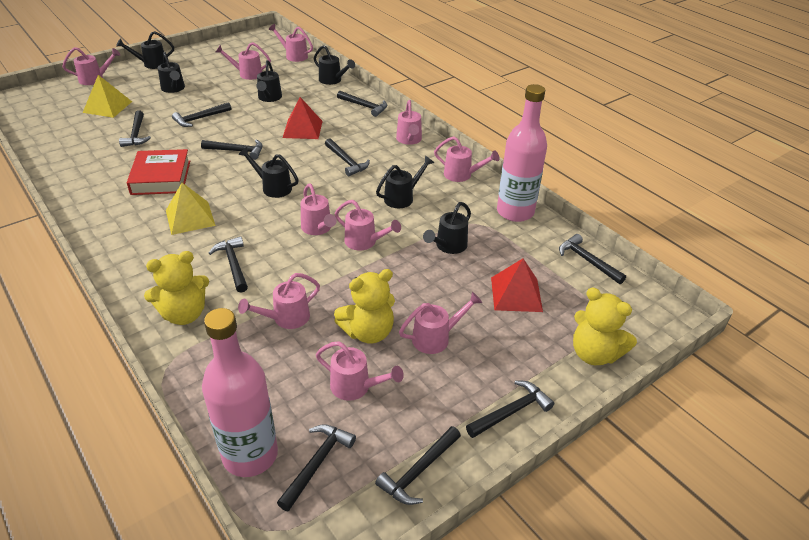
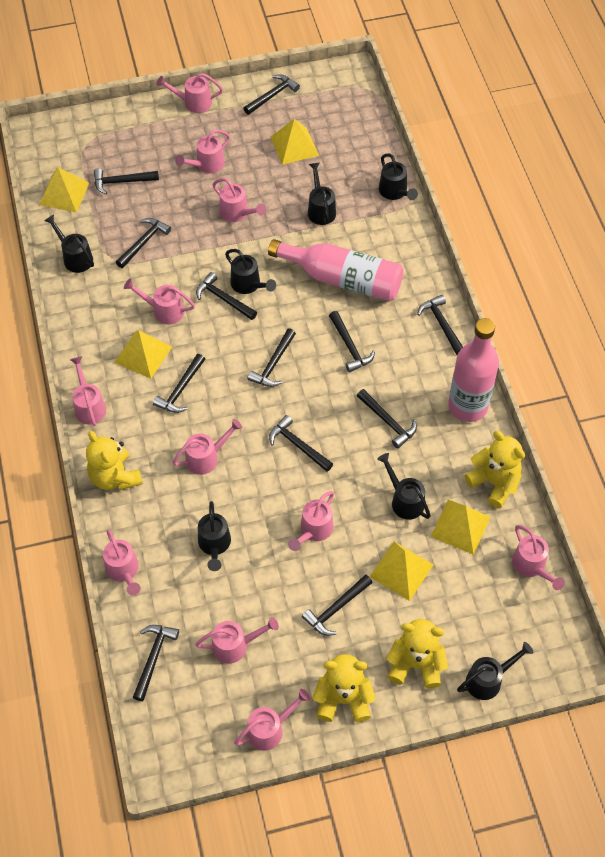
black hammer: 10 -> 12
pink watering can: 10 -> 11
red book: 1 -> 0
red pyramid: 2 -> 0
yellow pyramid: 2 -> 5
yellow teddy bear: 3 -> 4

